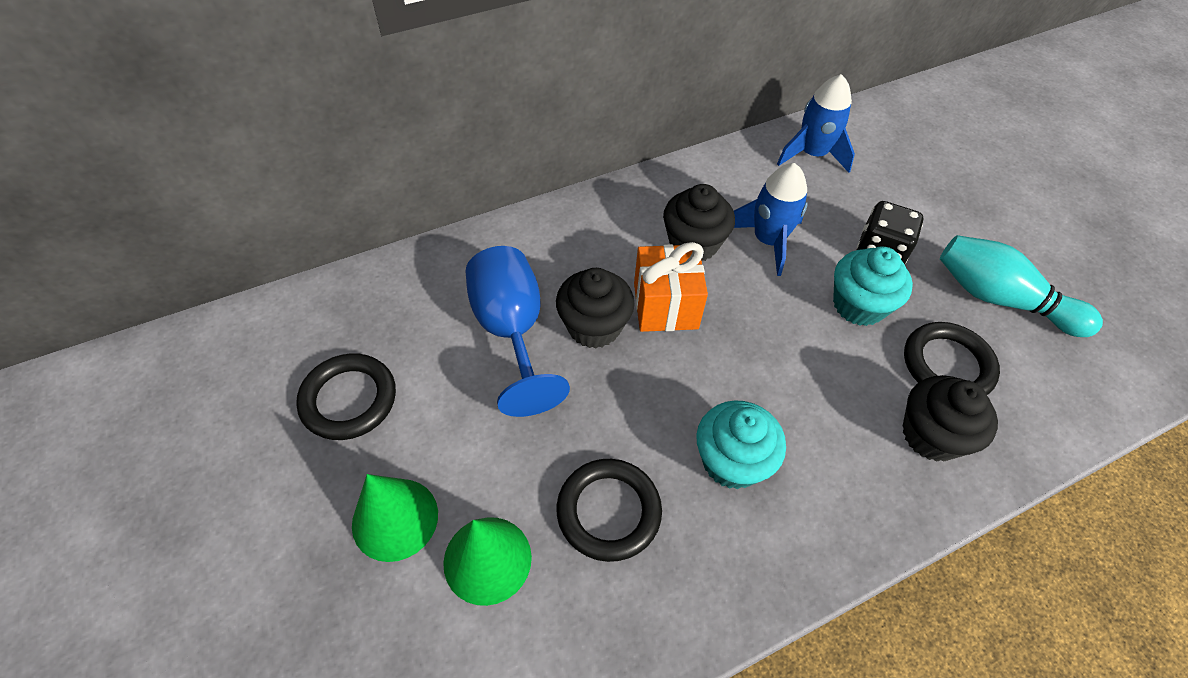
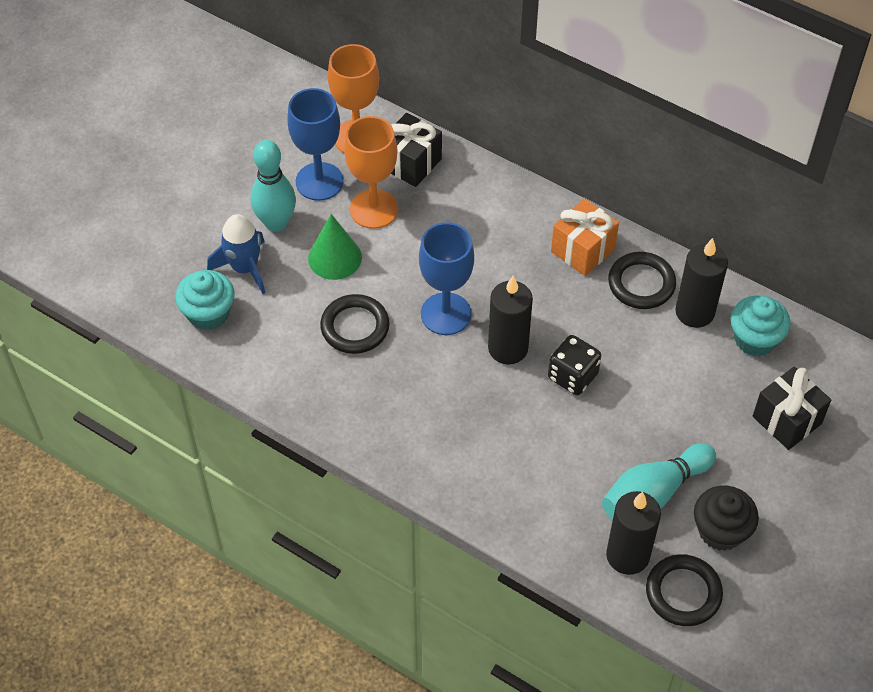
black candle: 0 -> 3
black cupcake: 3 -> 1
black gift: 0 -> 2
blue goblet: 1 -> 2
blue rocket: 2 -> 1
green cone: 2 -> 1
orange goblet: 0 -> 2
turquoise bowling pin: 1 -> 2

